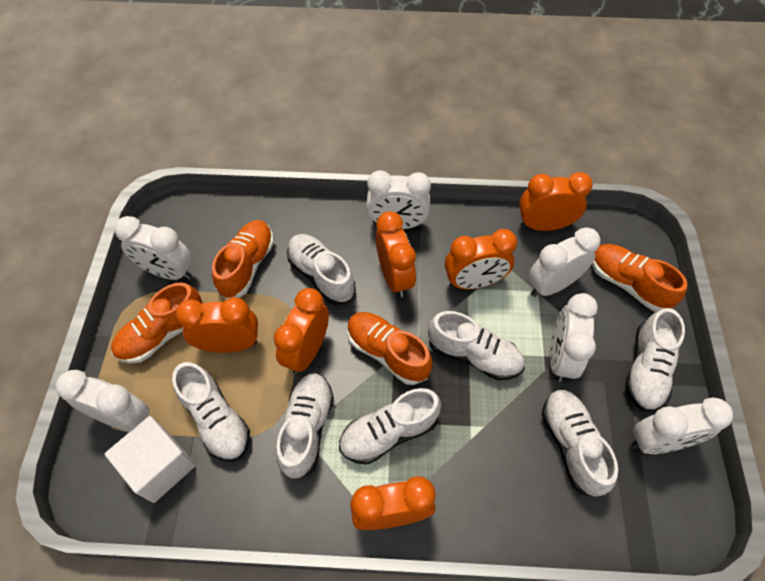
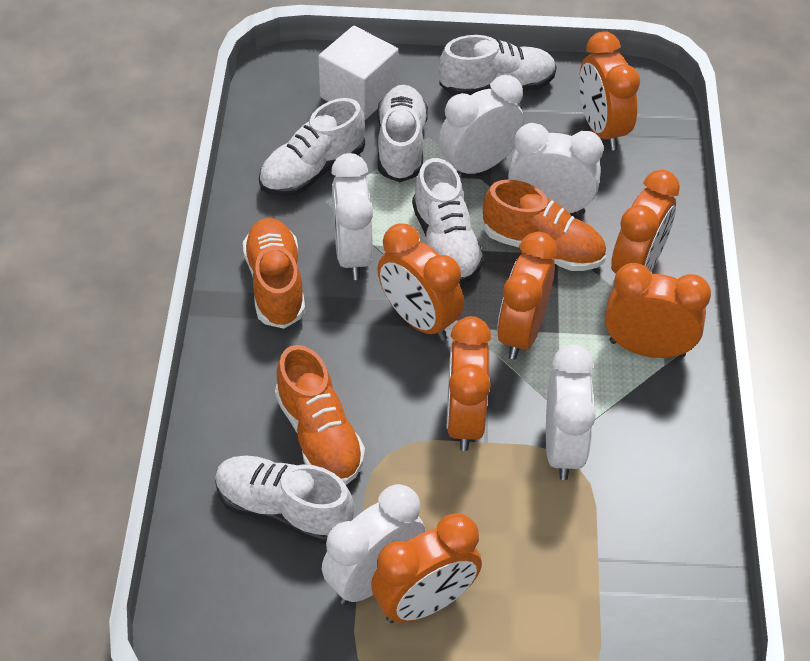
orange clock: 6 -> 7
orange shoe: 4 -> 3
white clock: 6 -> 5
white shoe: 7 -> 5

